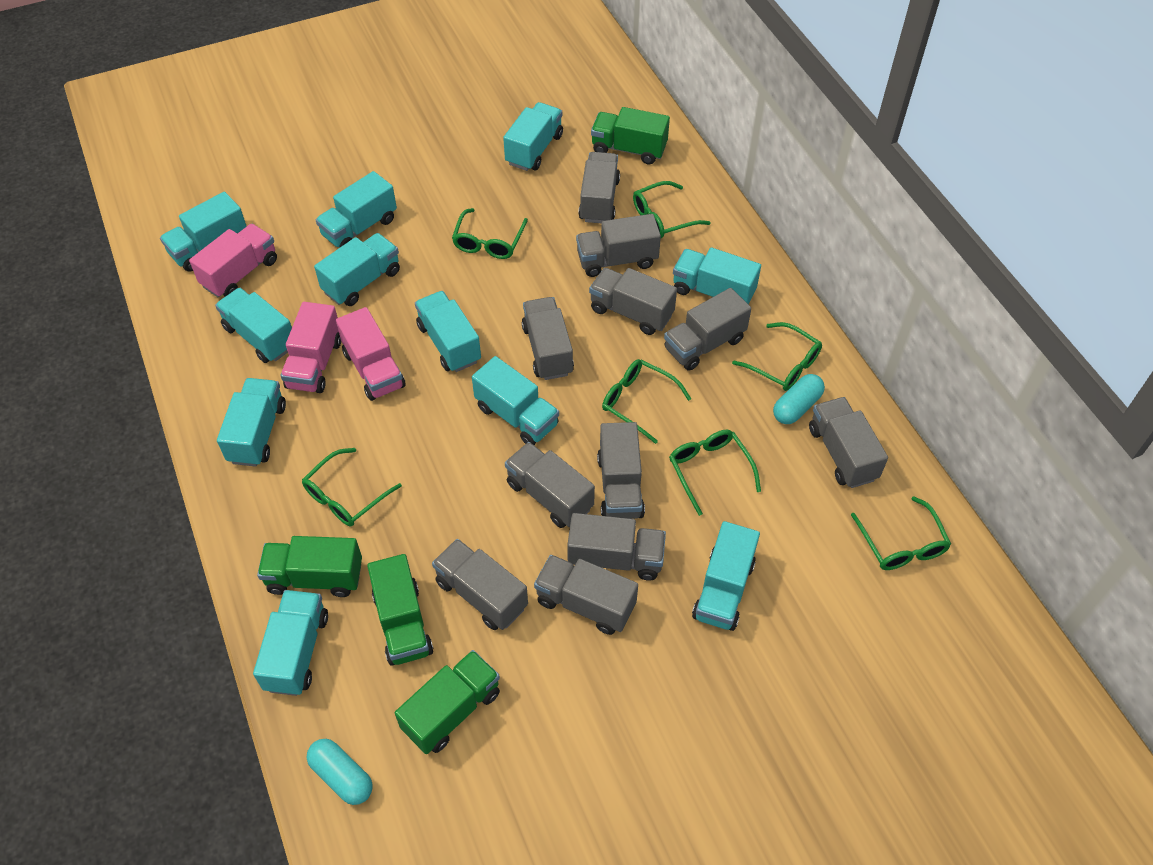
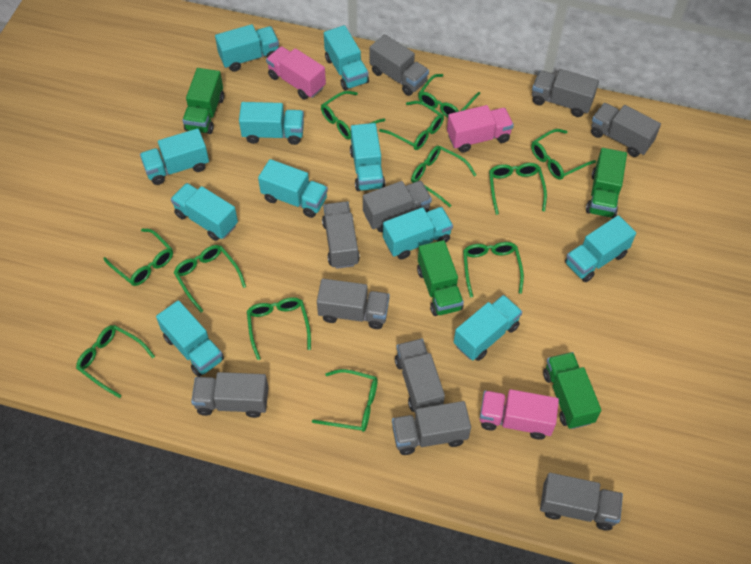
green glasses: 7 -> 12
grey truck: 11 -> 10
turquoise capsule: 2 -> 0

